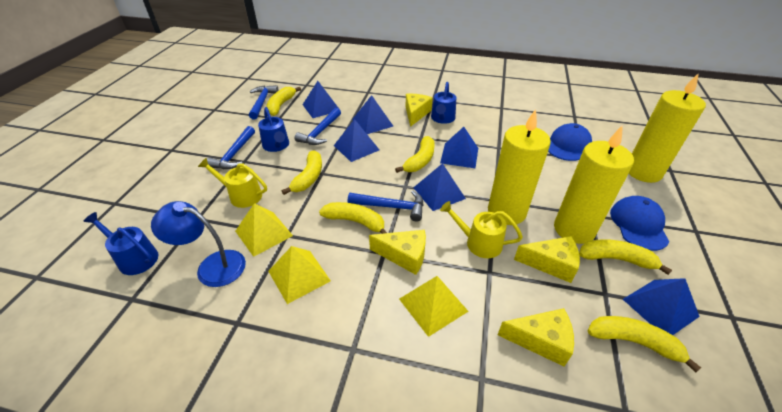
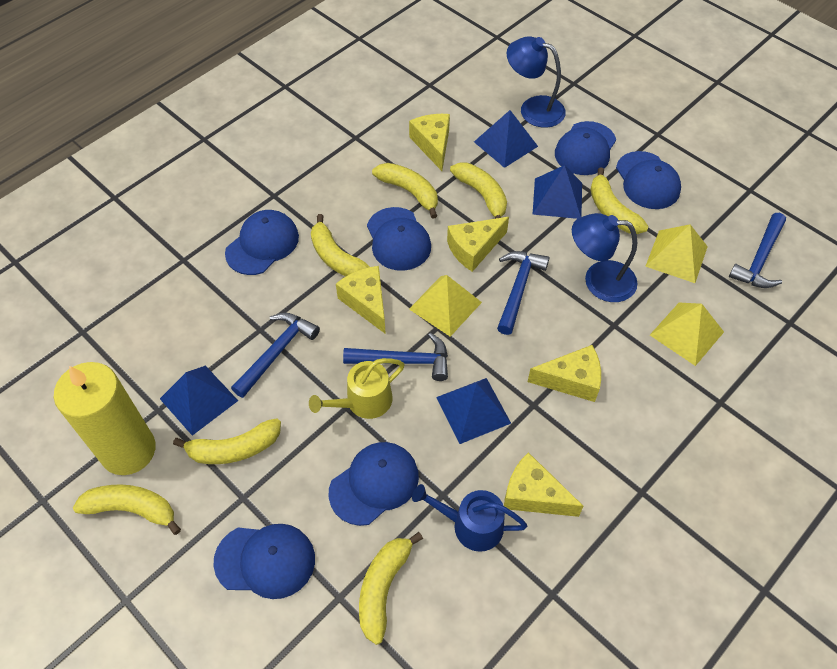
blue cap: 2 -> 6
blue lamp: 1 -> 2
blue pyramid: 6 -> 4
blue watering can: 3 -> 1
yellow banana: 6 -> 7
yellow candle: 3 -> 1
yellow cheese: 4 -> 5
yellow watering can: 2 -> 1

